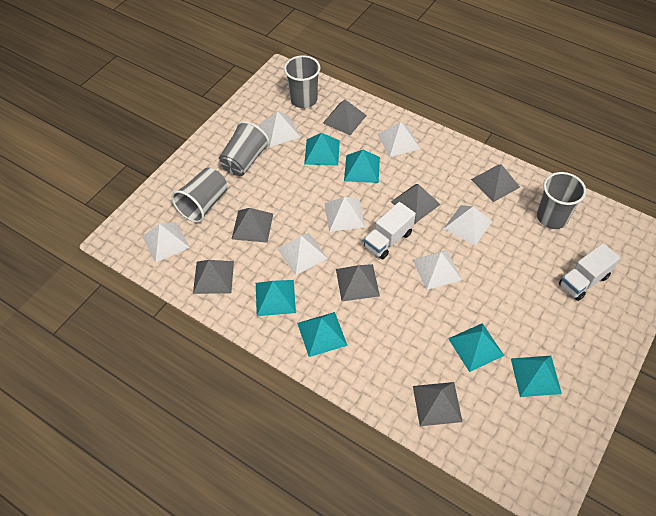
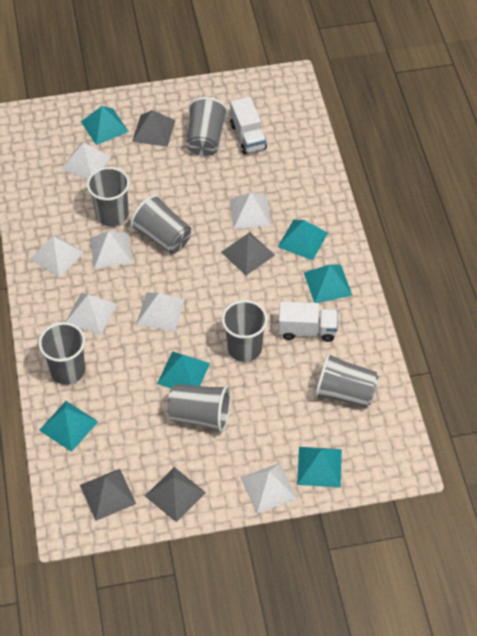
grey cup: 4 -> 7
grey pyramid: 7 -> 4

